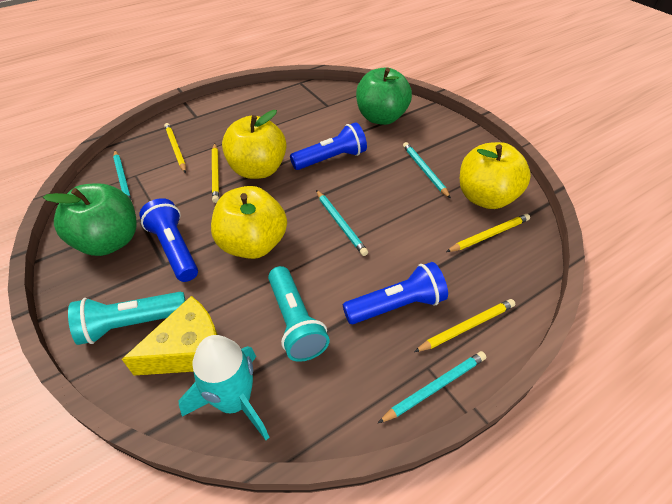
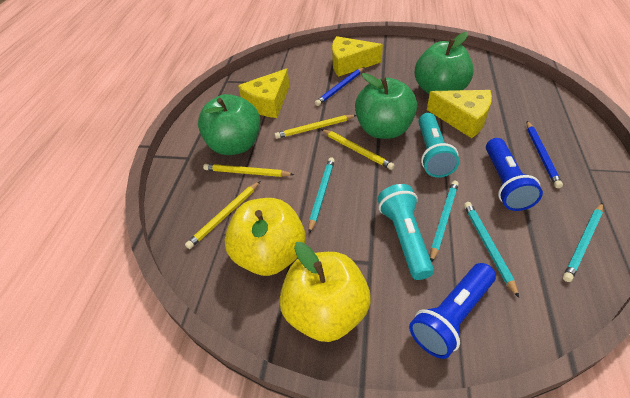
blue flashlight: 3 -> 2
blue pencil: 0 -> 2
green apple: 2 -> 3
turquoise rocket: 1 -> 0
yellow apple: 3 -> 2
yellow cheese: 1 -> 3

